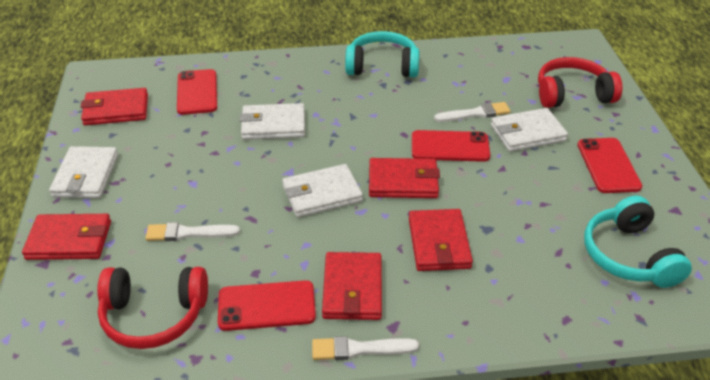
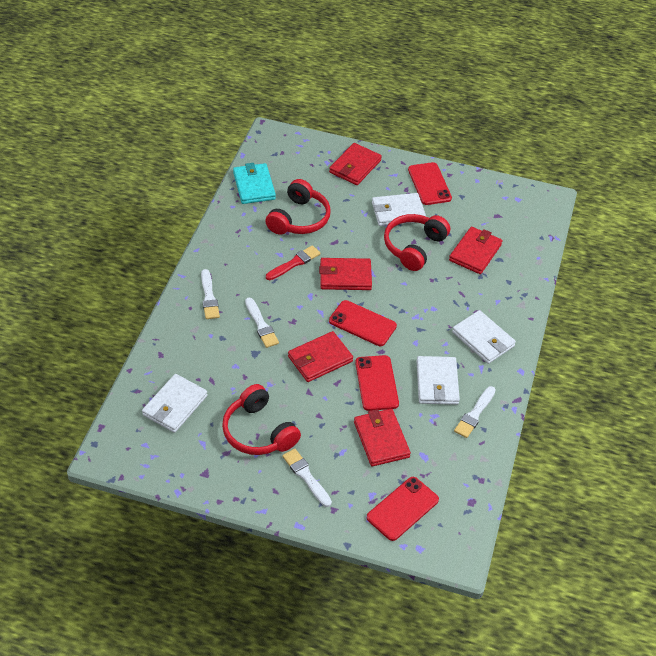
red brush: 0 -> 1
red headphones: 2 -> 3
turquoise headphones: 2 -> 0
turquoise wallet: 0 -> 1
white brush: 3 -> 4

